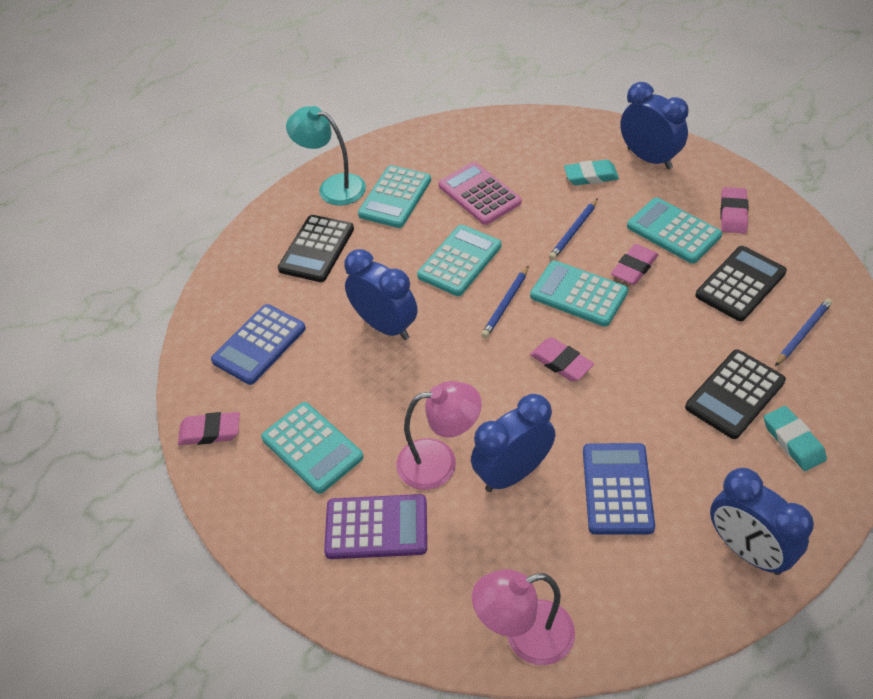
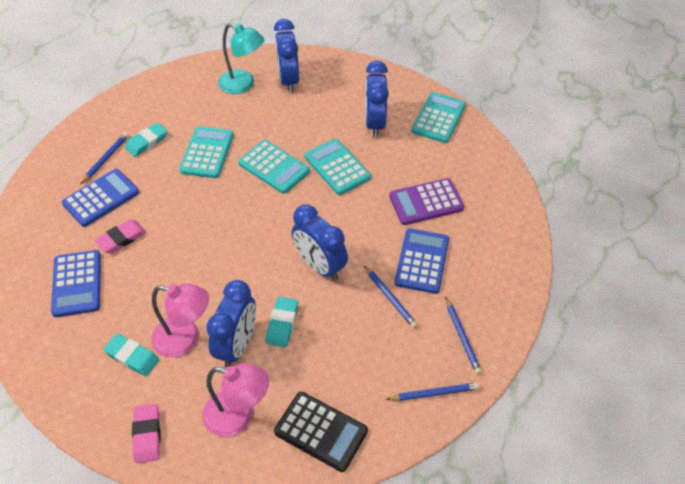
black calculator: 3 -> 1
blue calculator: 2 -> 3
blue pencil: 3 -> 4
pink calculator: 1 -> 0
pink eraser: 4 -> 2
turquoise calculator: 5 -> 4
turquoise eraser: 2 -> 3

